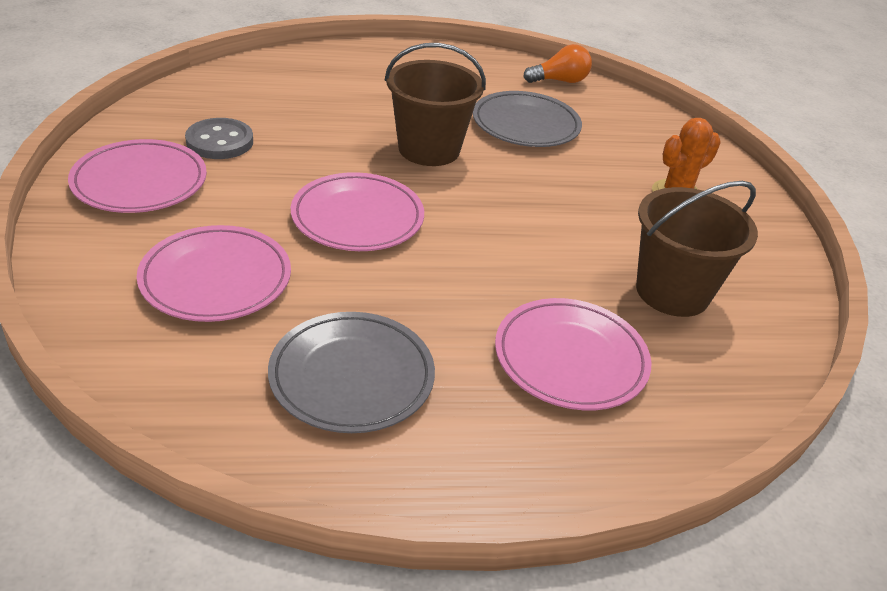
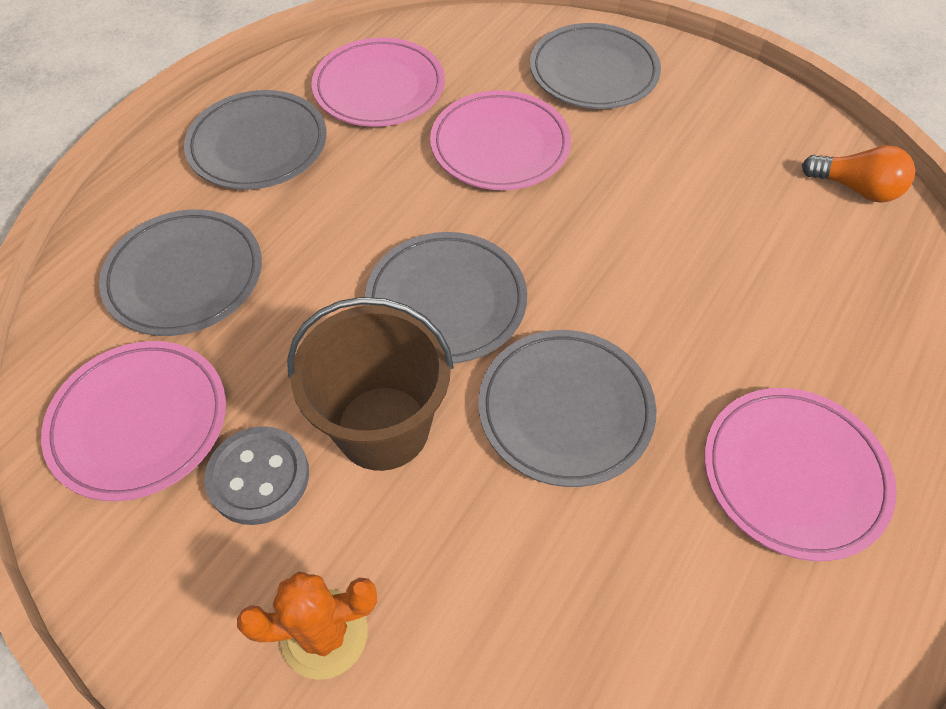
brown bucket: 2 -> 1
grey plate: 2 -> 5

